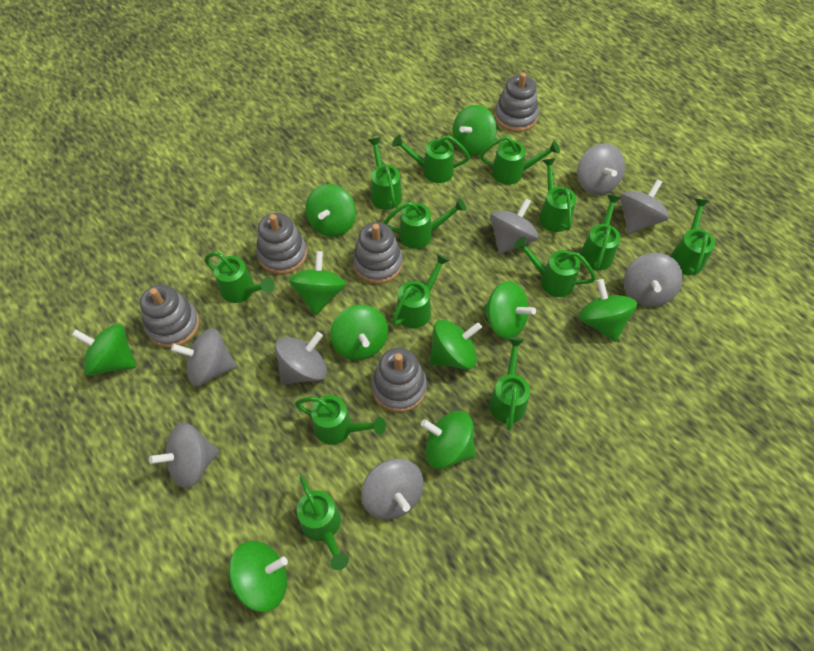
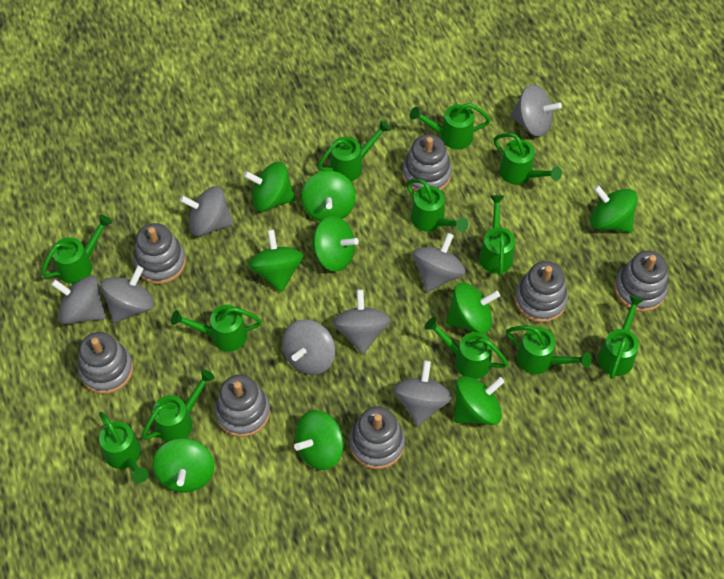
green spinning top: 10 -> 9
green watering can: 13 -> 12
grey stacking toy: 5 -> 7

